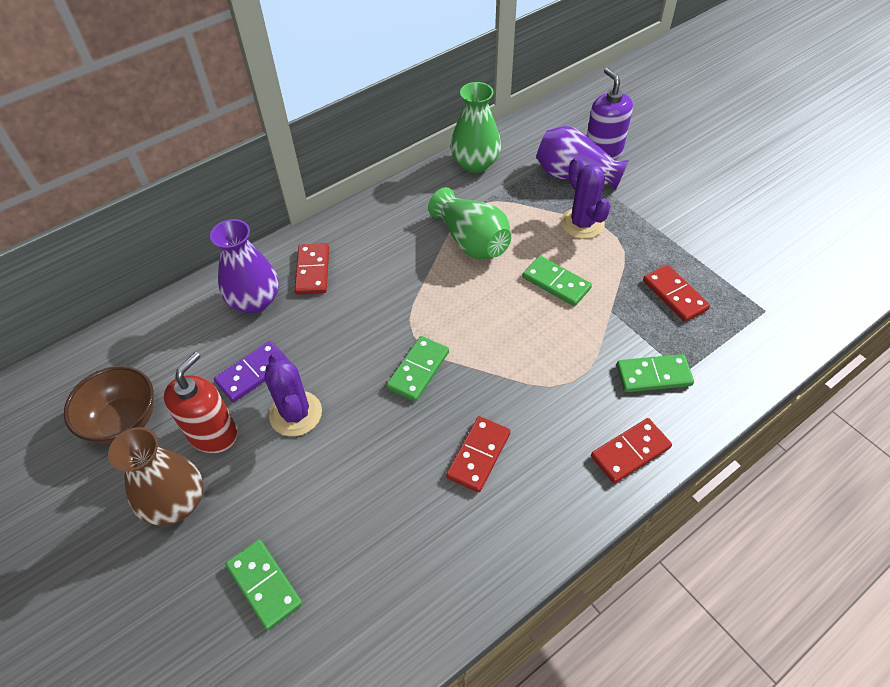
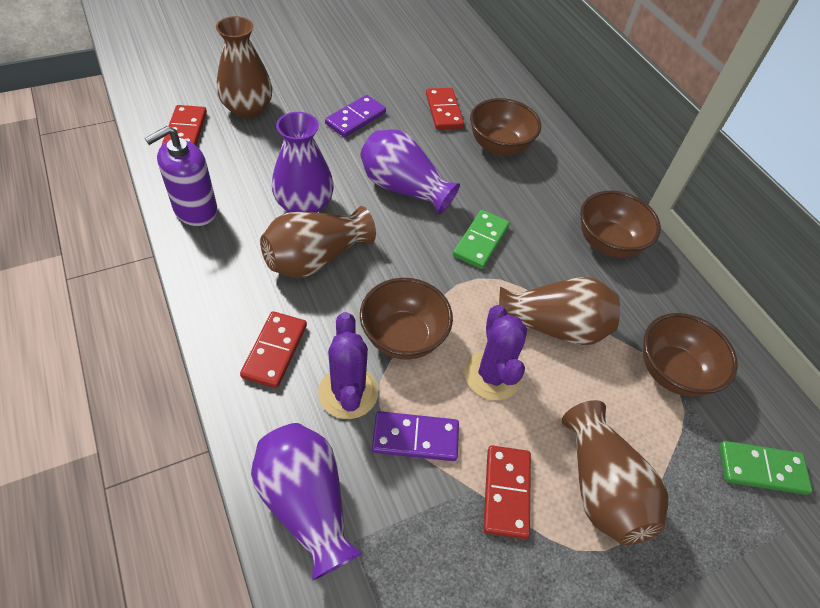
brown bowl: 1 -> 4
brown vase: 1 -> 4
green domino: 4 -> 2
green vase: 2 -> 0
purple domino: 1 -> 2
purple vase: 2 -> 3
red soap dispenser: 1 -> 0

